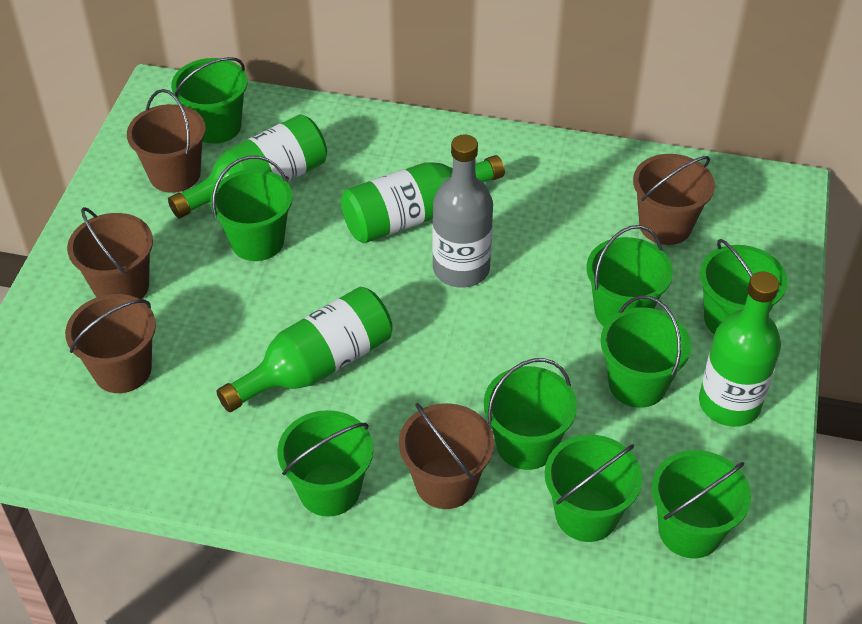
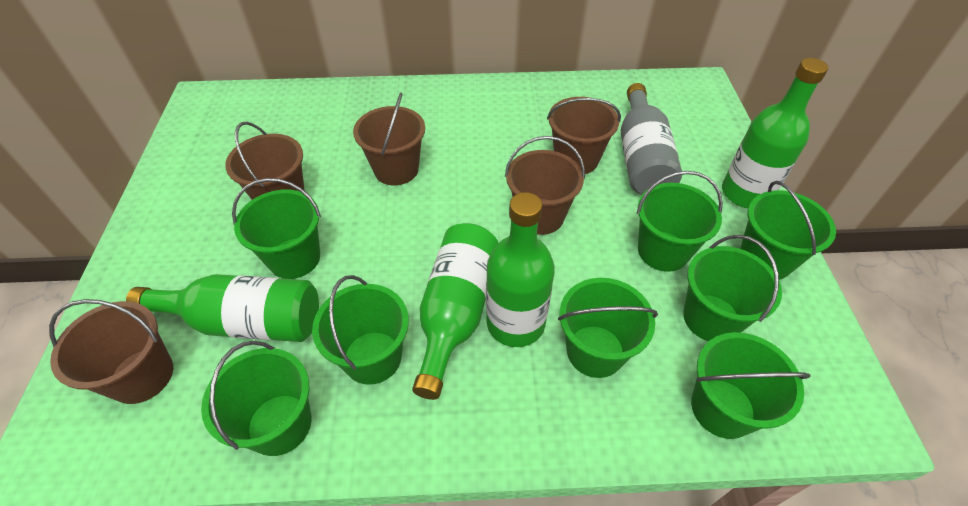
green bucket: 9 -> 8

